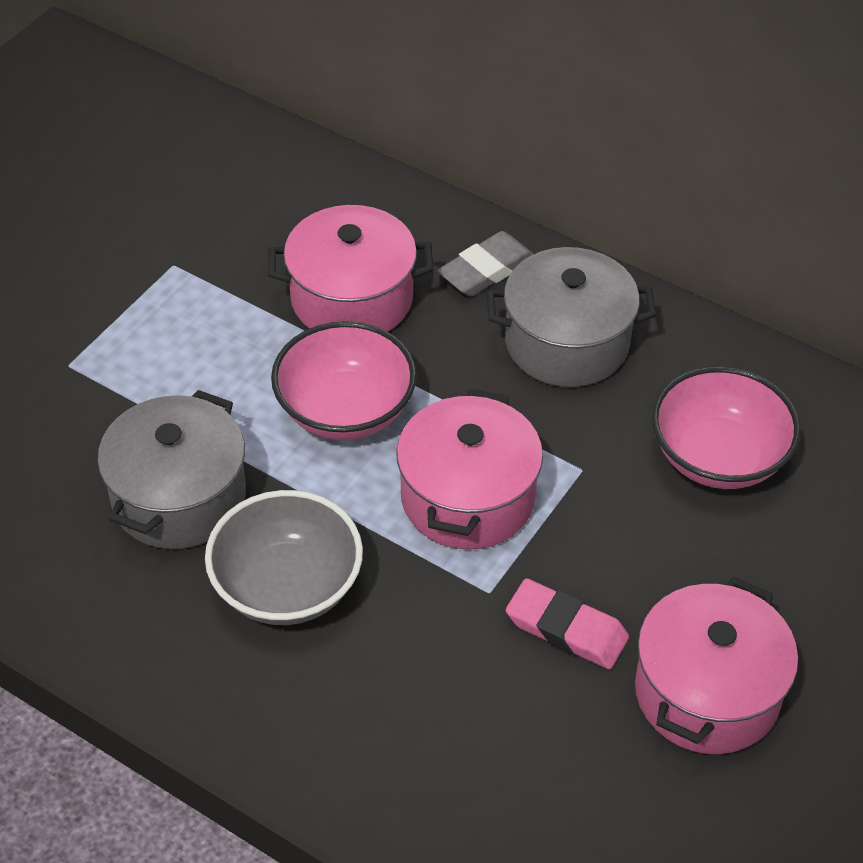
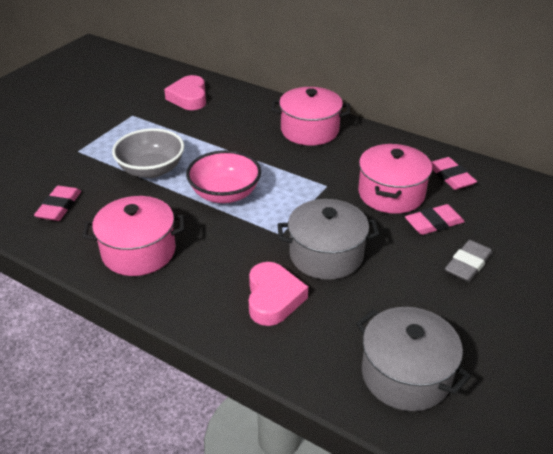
pink bowl: 2 -> 1
pink eraser: 1 -> 3
pink heart: 0 -> 2

